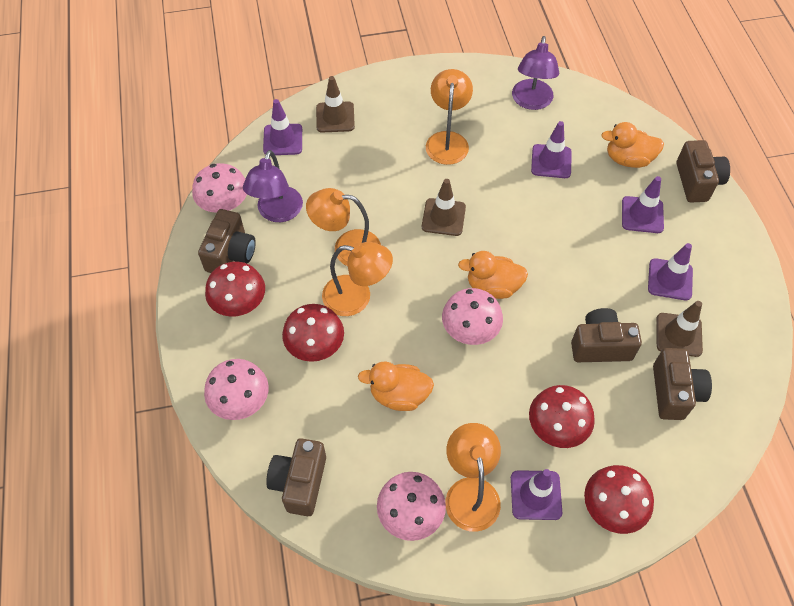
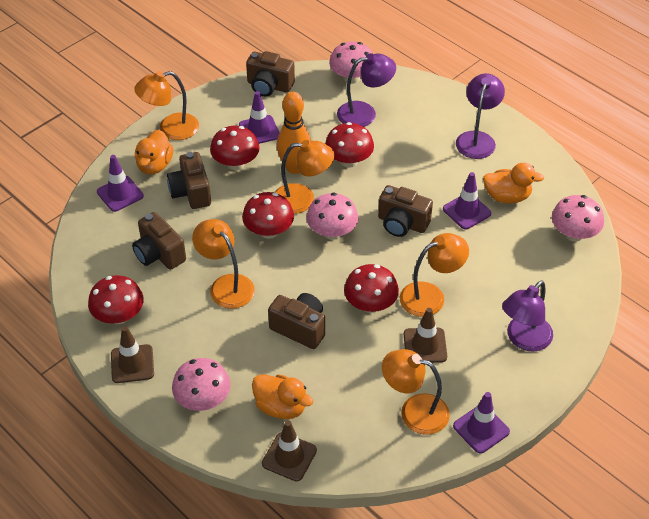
orange bowling pin: 0 -> 1
orange lamp: 4 -> 5
purple lamp: 2 -> 3
purple traffic cone: 5 -> 4
red mushroom: 4 -> 5

